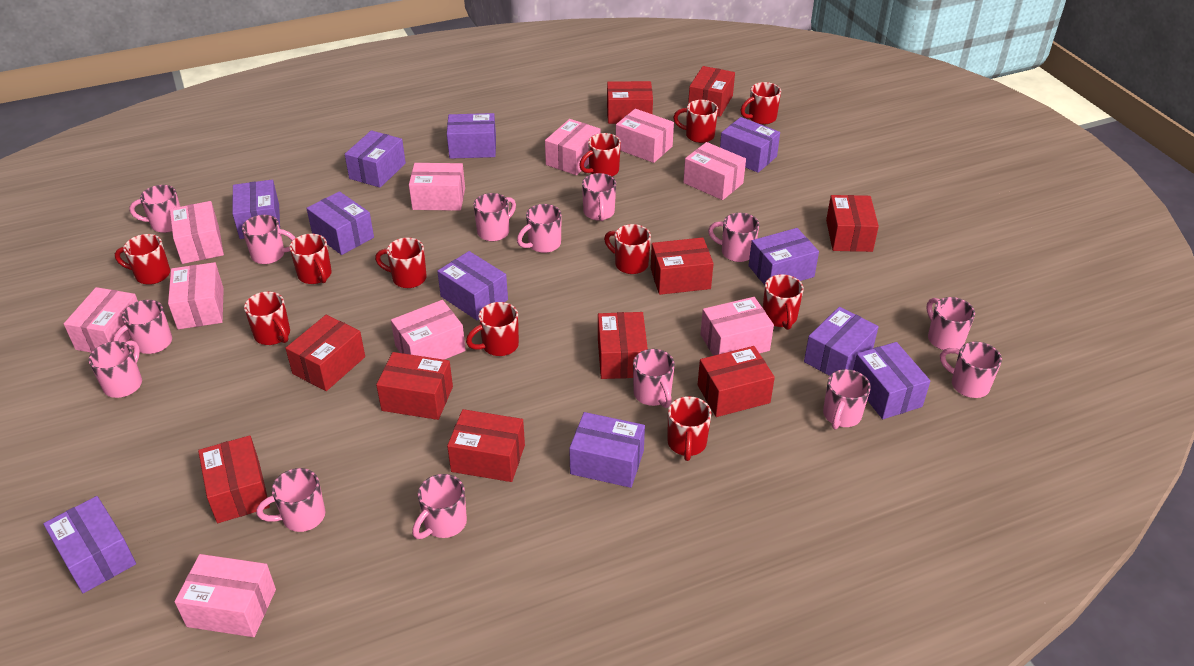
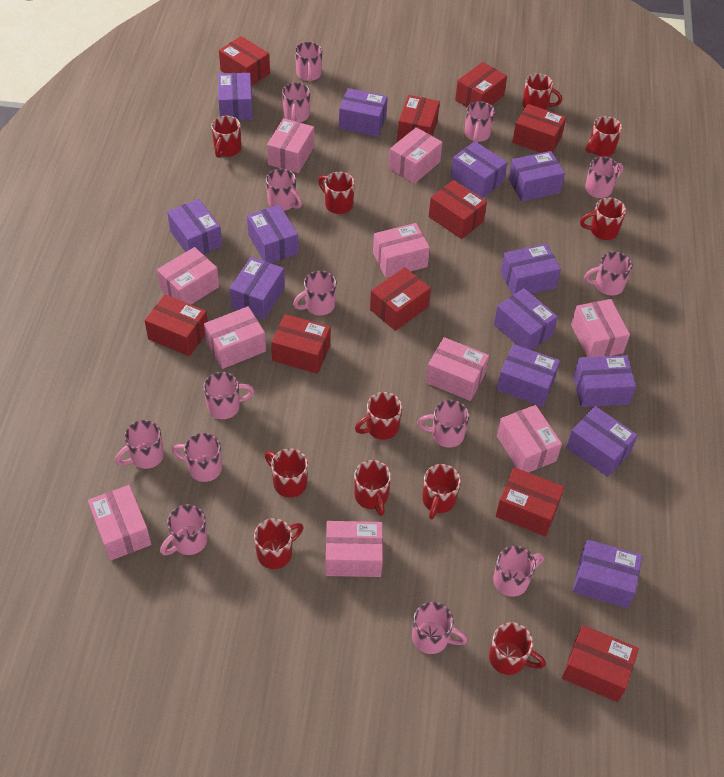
purple box: 11 -> 13

